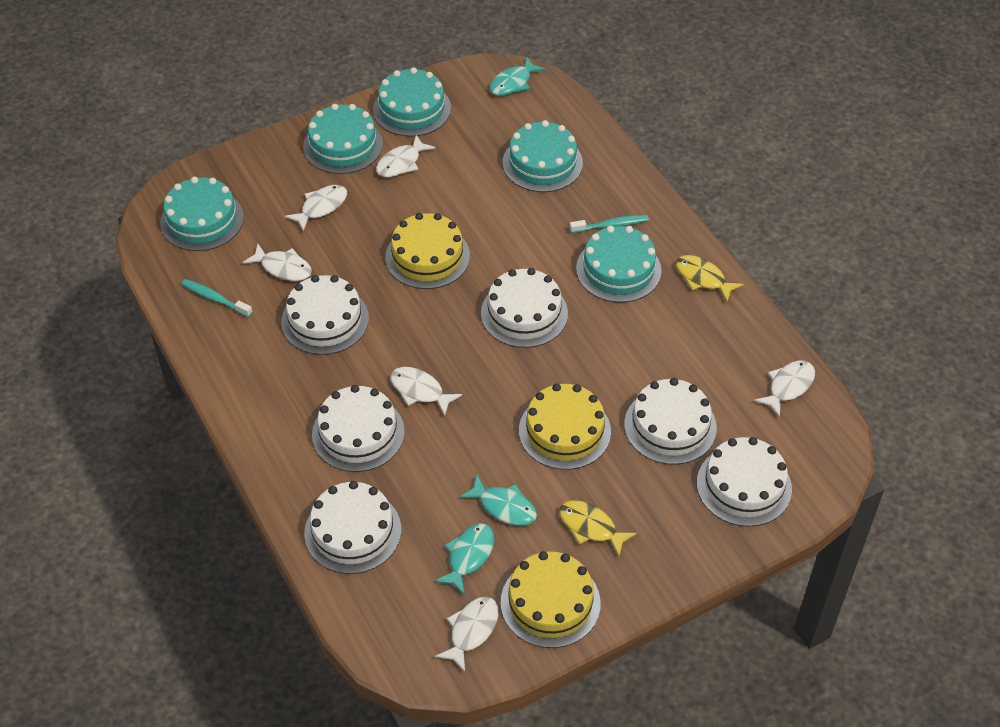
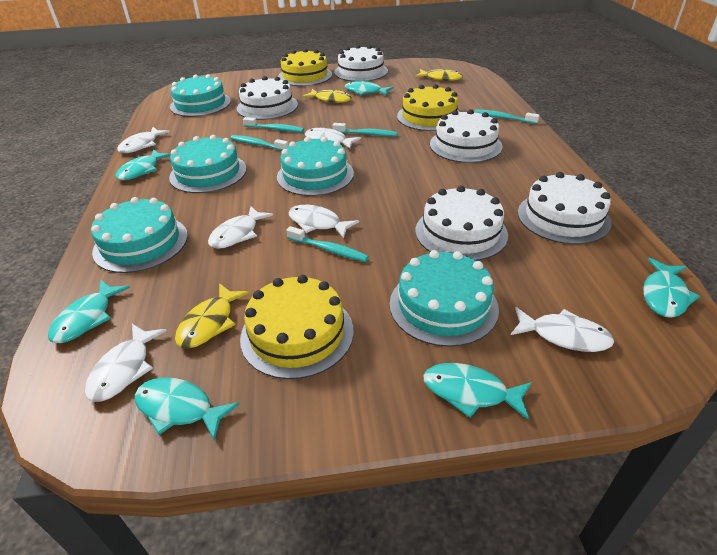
turquoise fish: 3 -> 6
turquoise toothbrush: 2 -> 5
white cake: 6 -> 5
yellow fish: 2 -> 3

